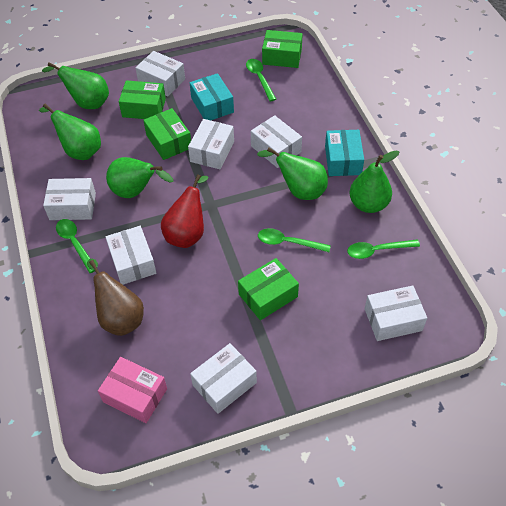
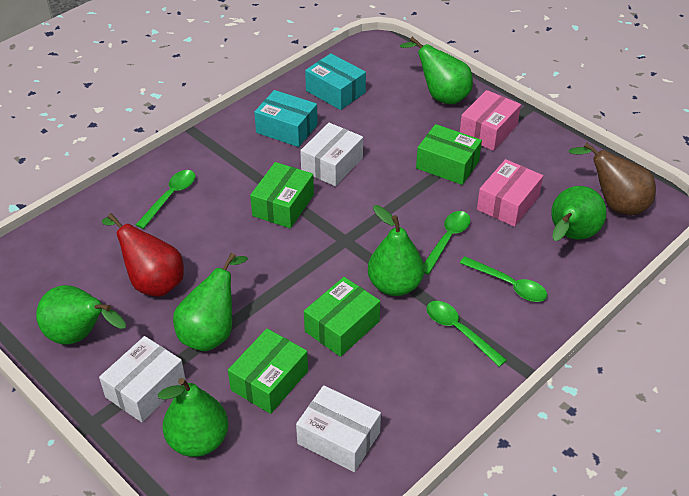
green pear: 5 -> 6
pink box: 1 -> 2
white box: 7 -> 3

